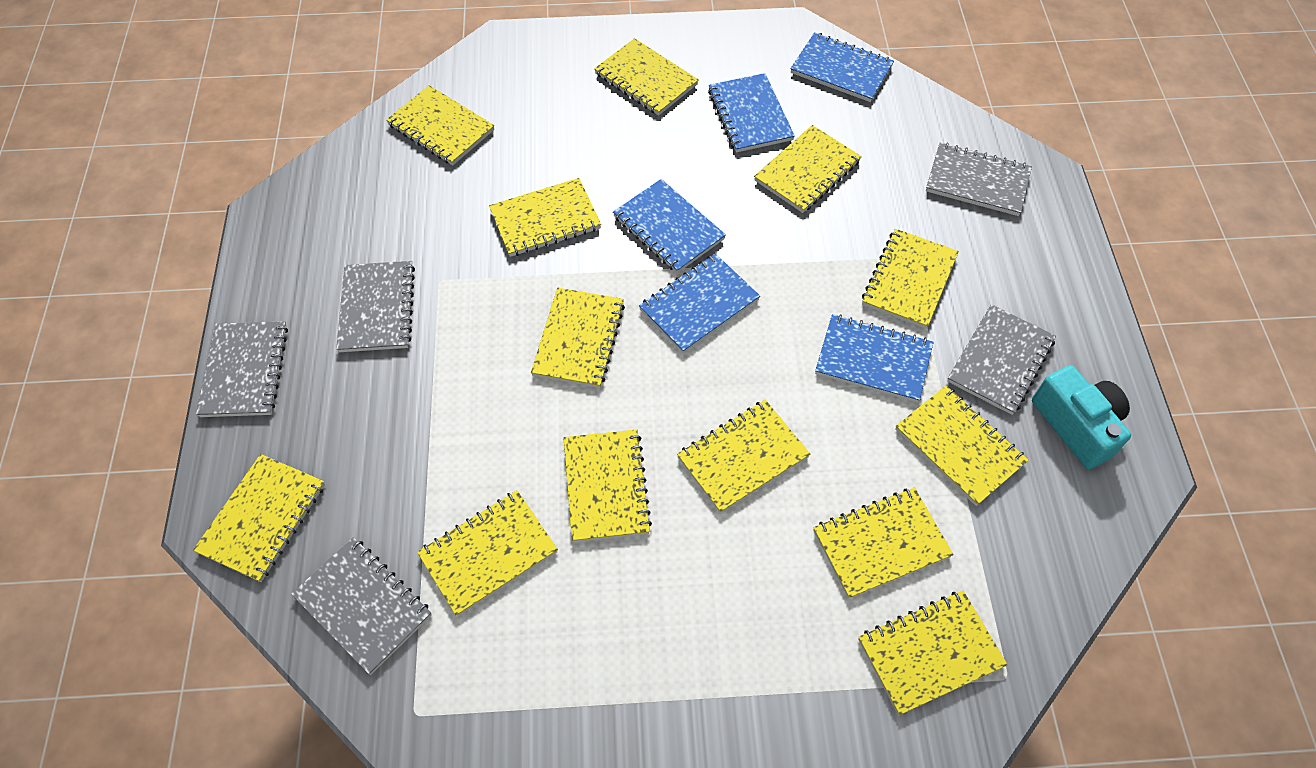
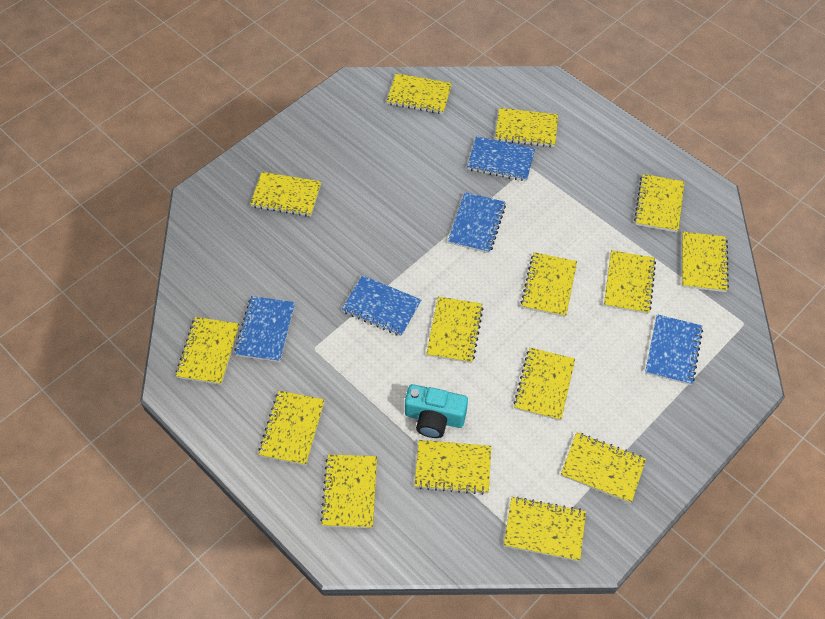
grey notebook: 5 -> 0
yellow notebook: 13 -> 15

